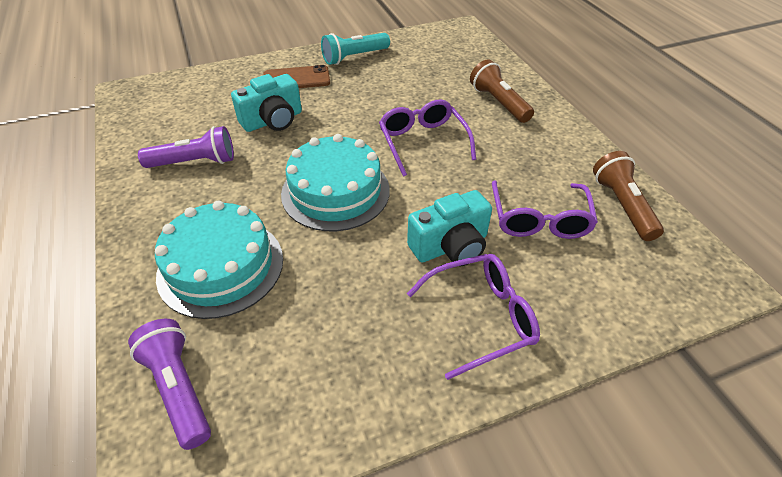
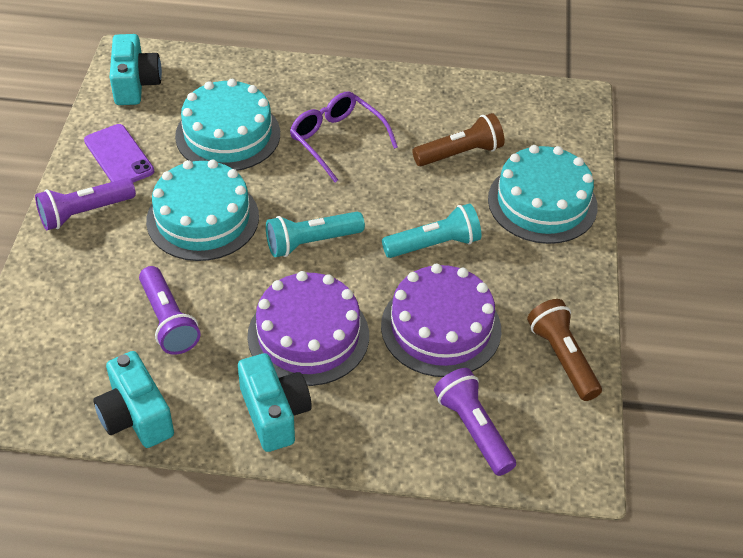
brown phone: 1 -> 0
purple cake: 0 -> 2
purple flashlight: 2 -> 3
purple glasses: 3 -> 1
purple phone: 0 -> 1
turquoise cake: 2 -> 3
turquoise camera: 2 -> 3
turquoise flashlight: 1 -> 2

